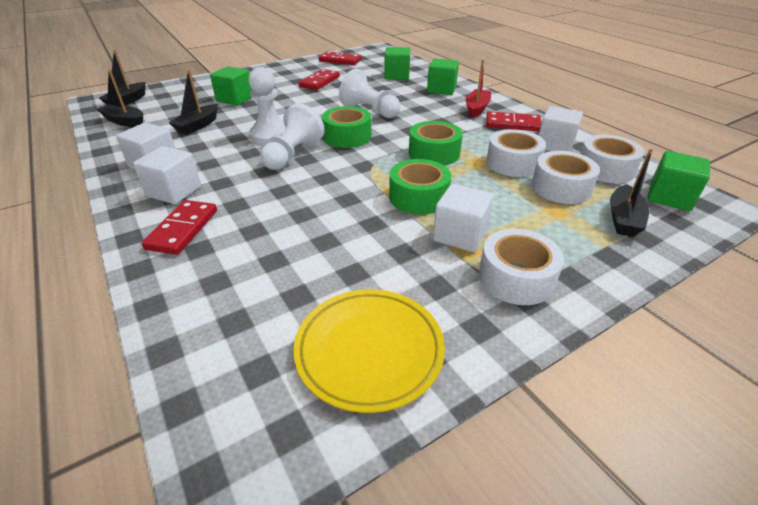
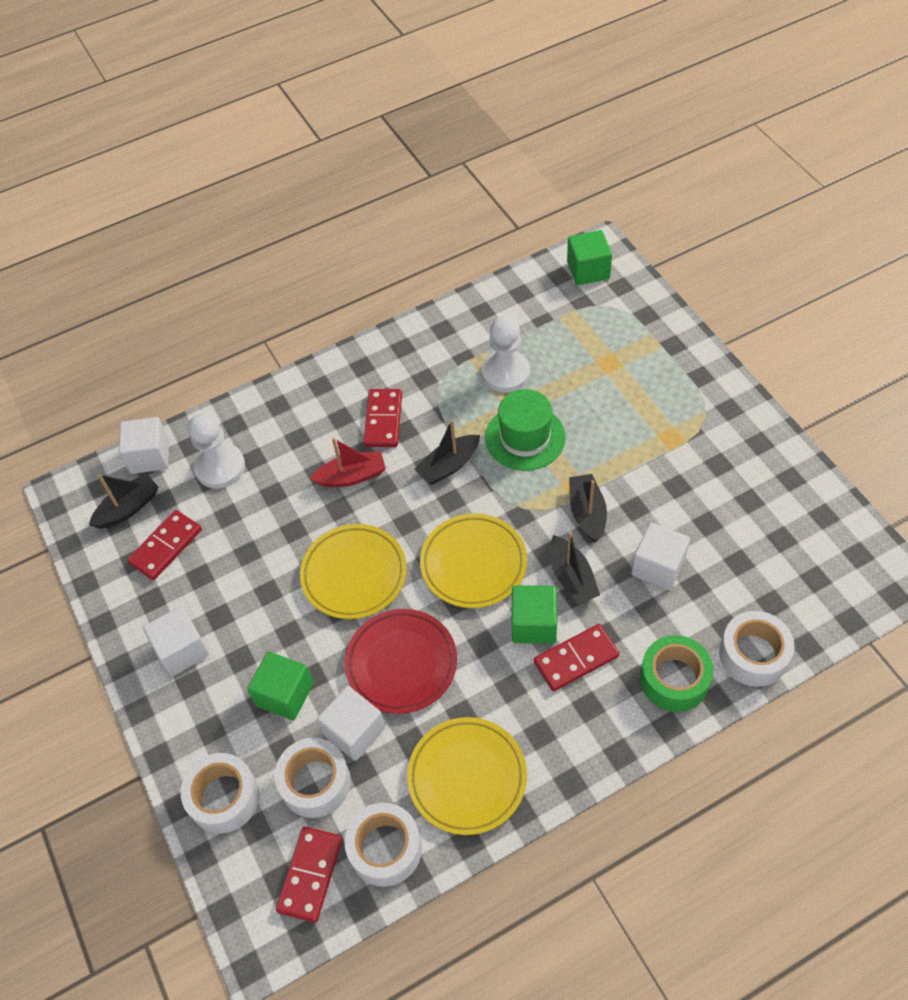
green cube: 4 -> 3
green hat: 0 -> 1
green tape: 3 -> 1
red plate: 0 -> 1
white pawn: 3 -> 2
yellow plate: 1 -> 3

